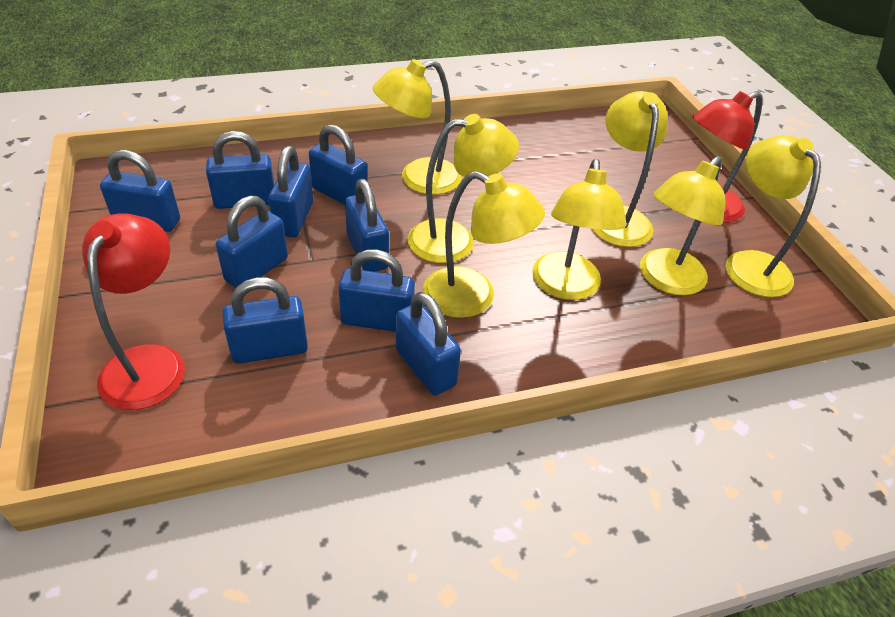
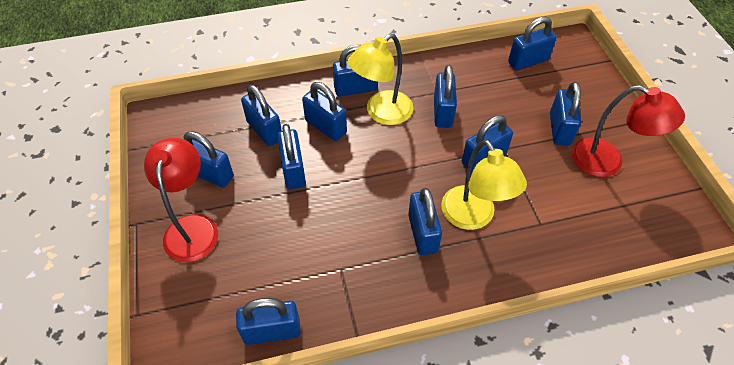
blue padlock: 9 -> 11
yellow lamp: 7 -> 2

